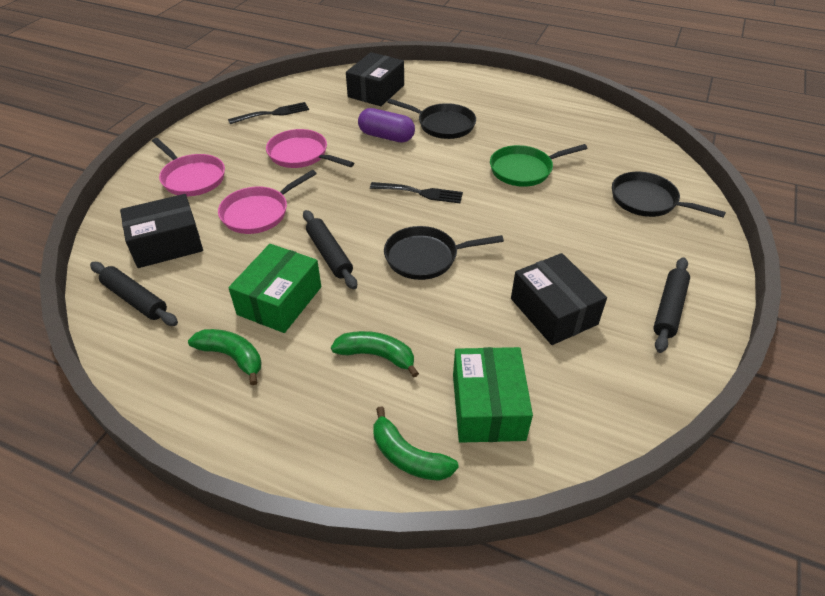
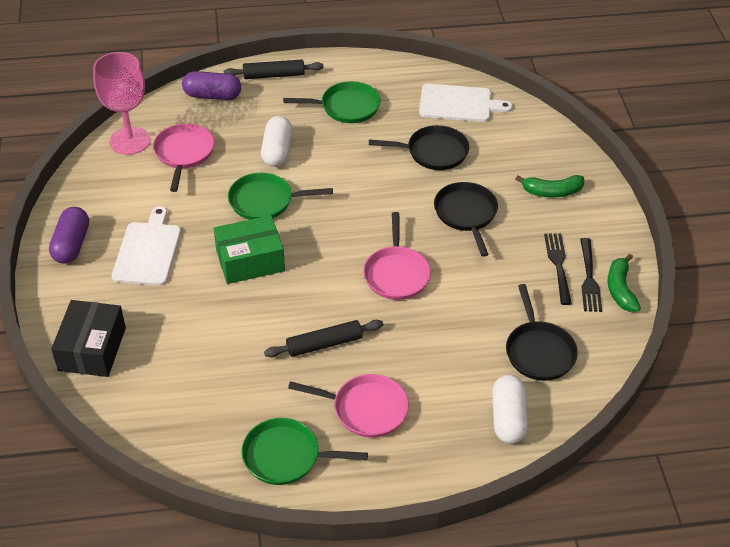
black box: 3 -> 1
black rolling pin: 3 -> 2
green banana: 3 -> 2
green box: 2 -> 1
green pan: 1 -> 3
pink goblet: 0 -> 1
purple capsule: 1 -> 2
white capsule: 0 -> 2
white cutting board: 0 -> 2

